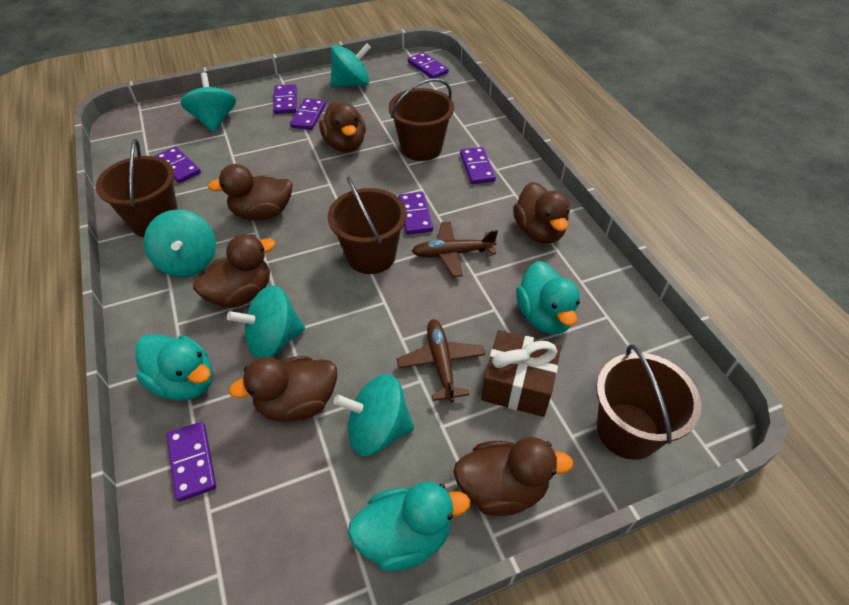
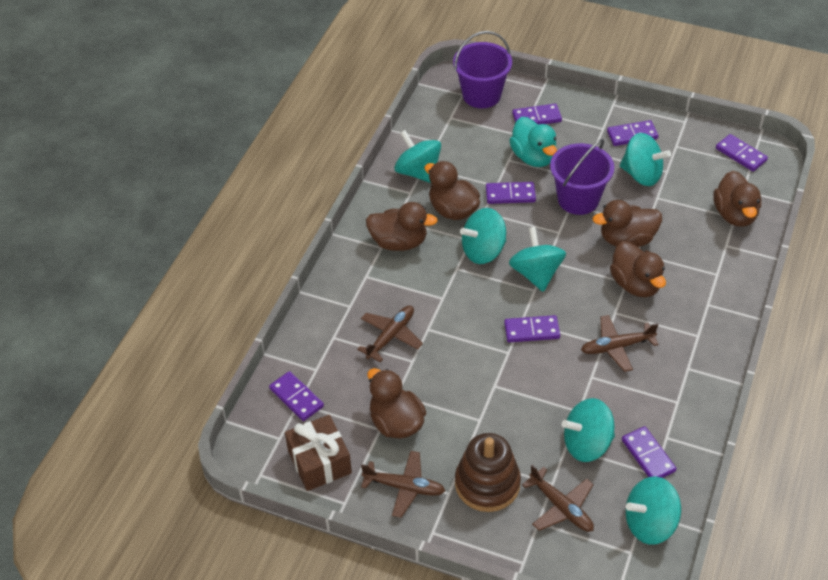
brown bucket: 4 -> 0
brown plane: 2 -> 4
brown stacking toy: 0 -> 1
purple bucket: 0 -> 2
turquoise duck: 3 -> 1
turquoise spinning top: 5 -> 6

